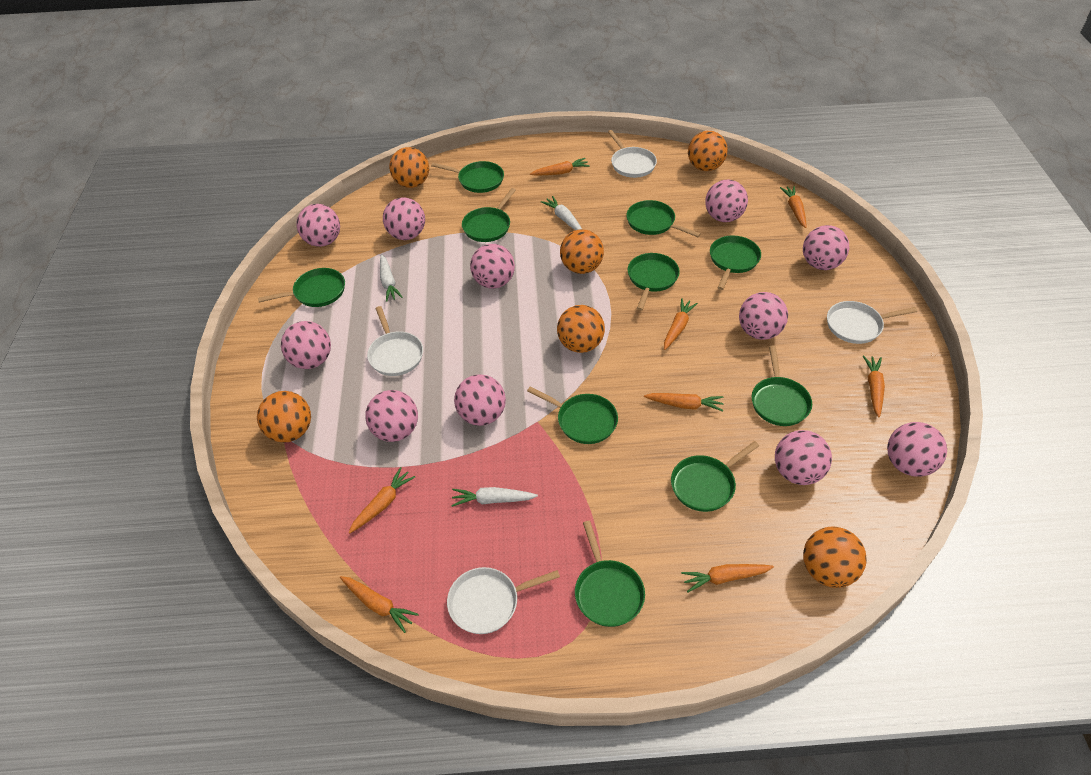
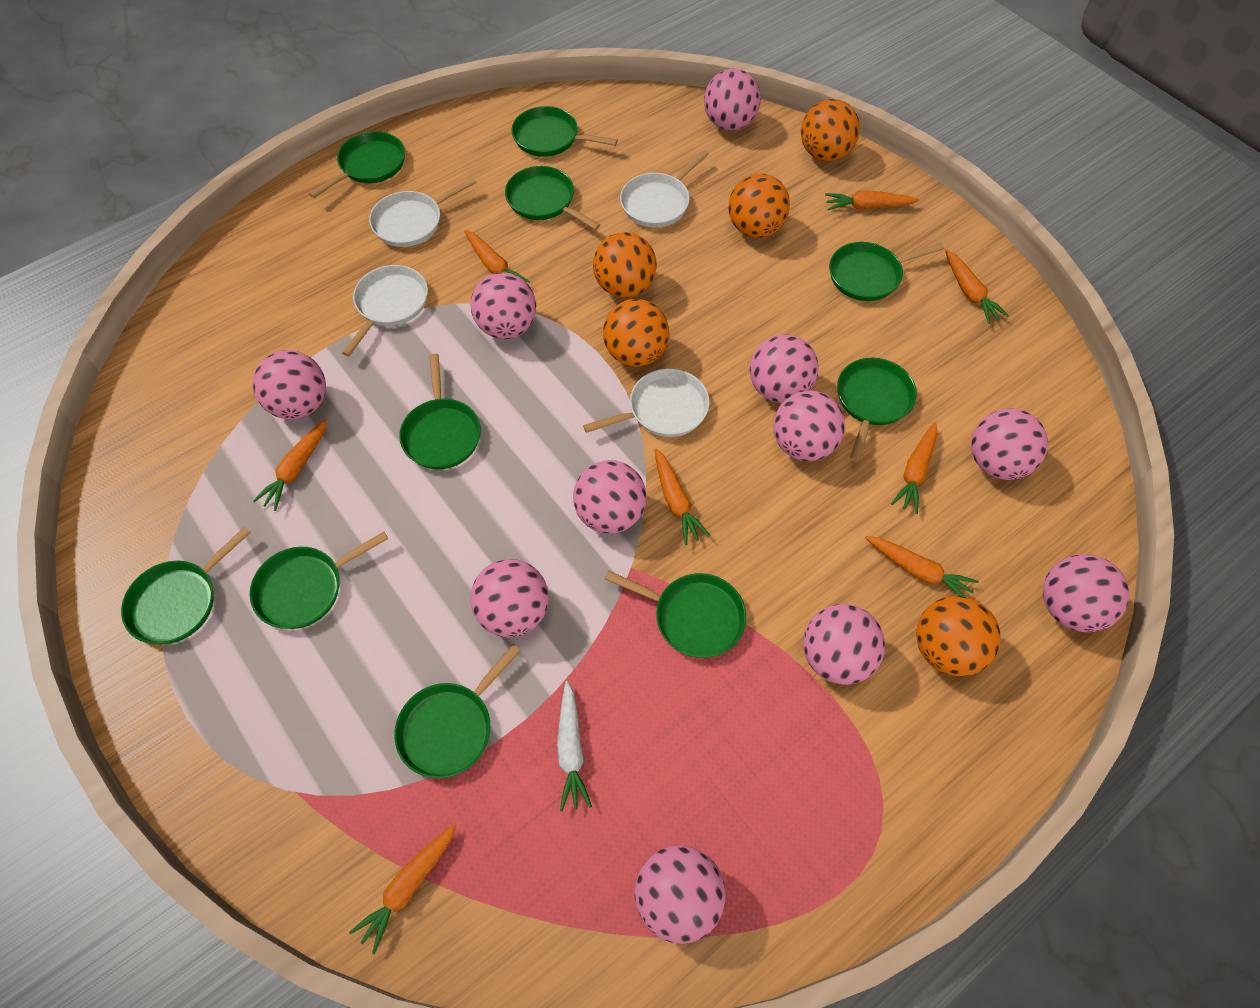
orange ball: 6 -> 5
white carrot: 3 -> 1

